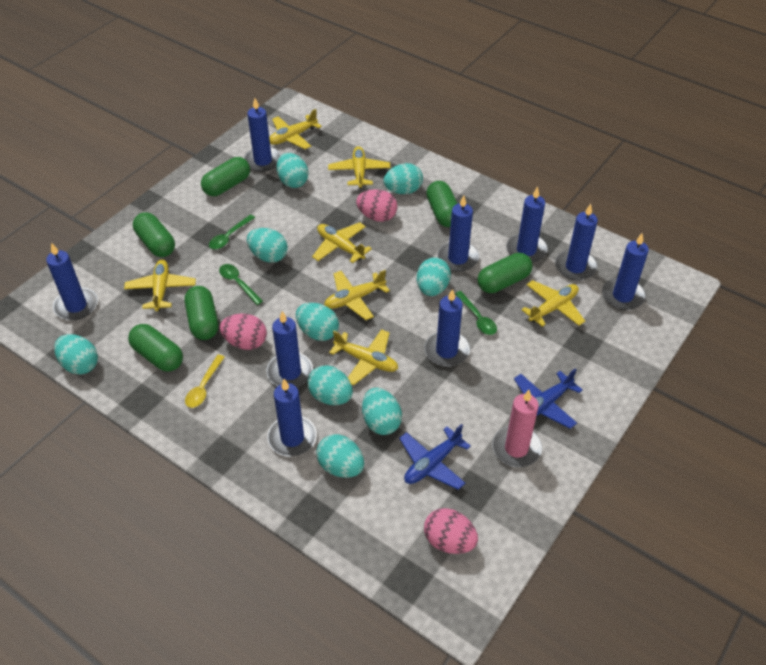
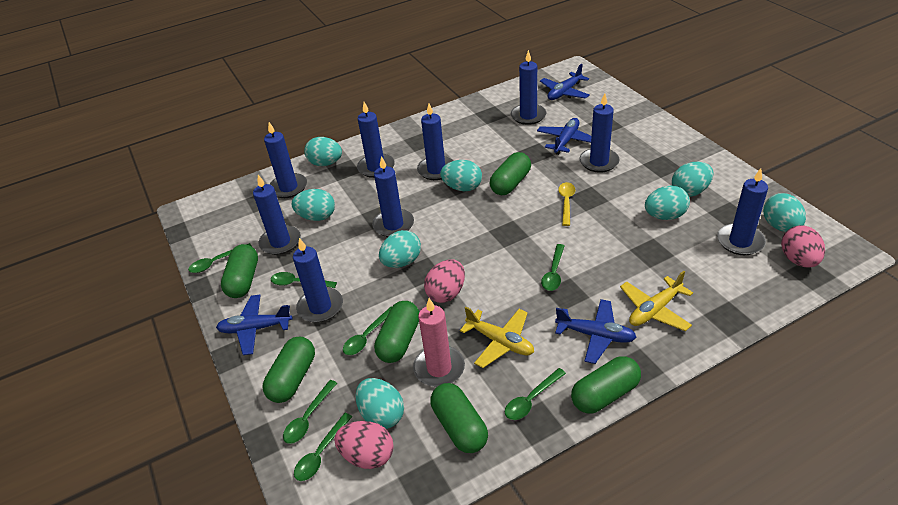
blue plane: 2 -> 4
green spoon: 3 -> 7
turquoise egg: 9 -> 8
yellow plane: 7 -> 2

